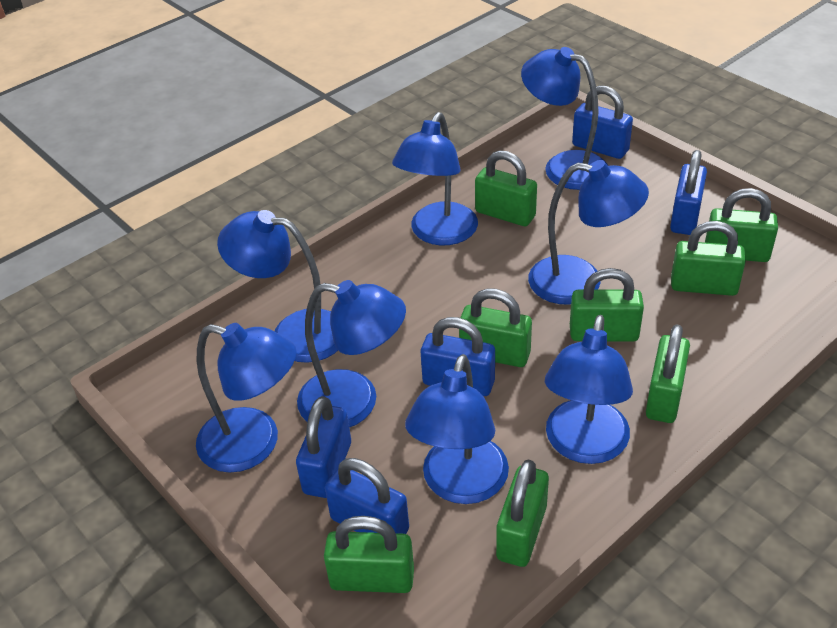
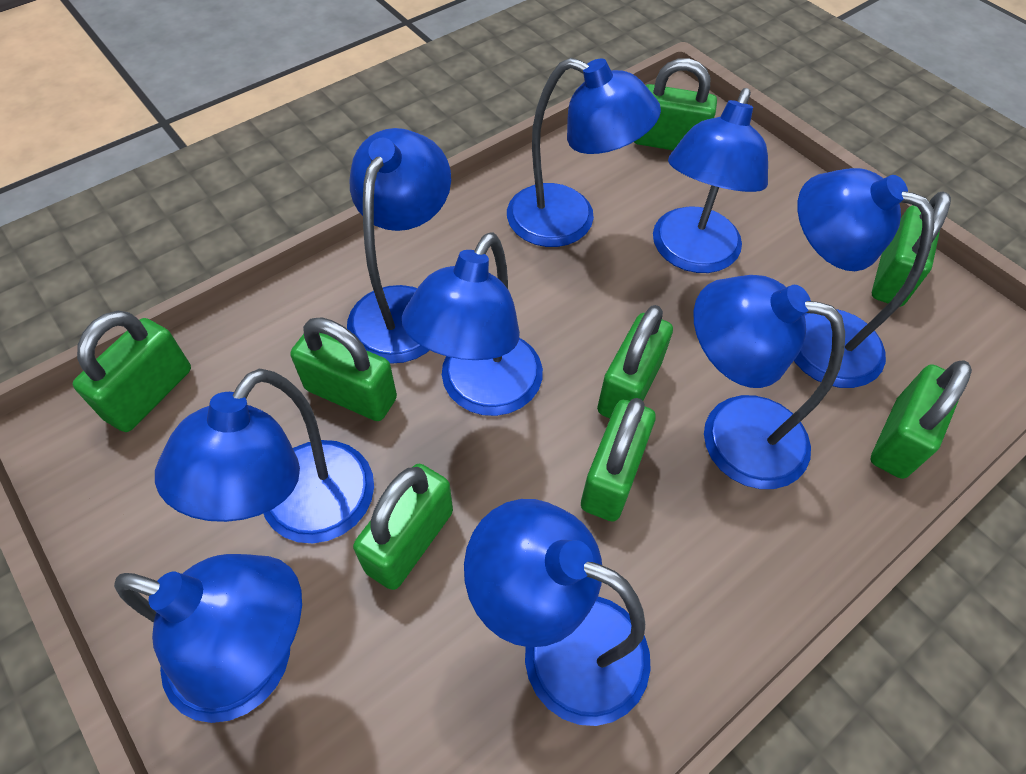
blue lamp: 8 -> 9
blue padlock: 5 -> 0

